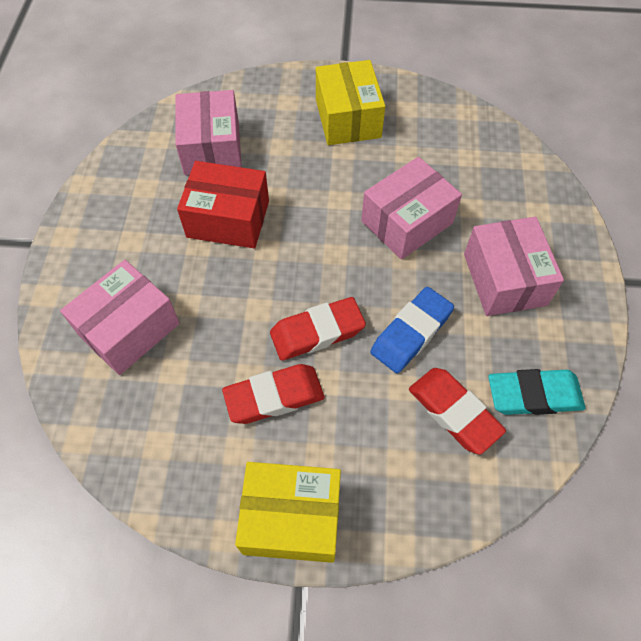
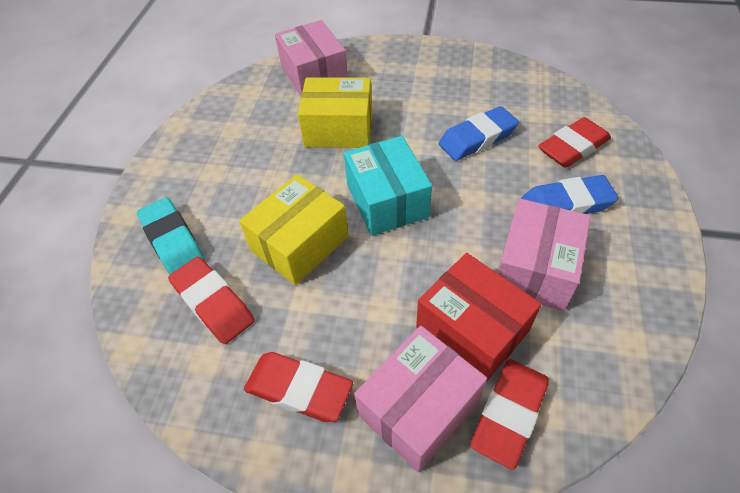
blue eraser: 1 -> 2
pink box: 4 -> 3
red eraser: 3 -> 4
turquoise box: 0 -> 1

